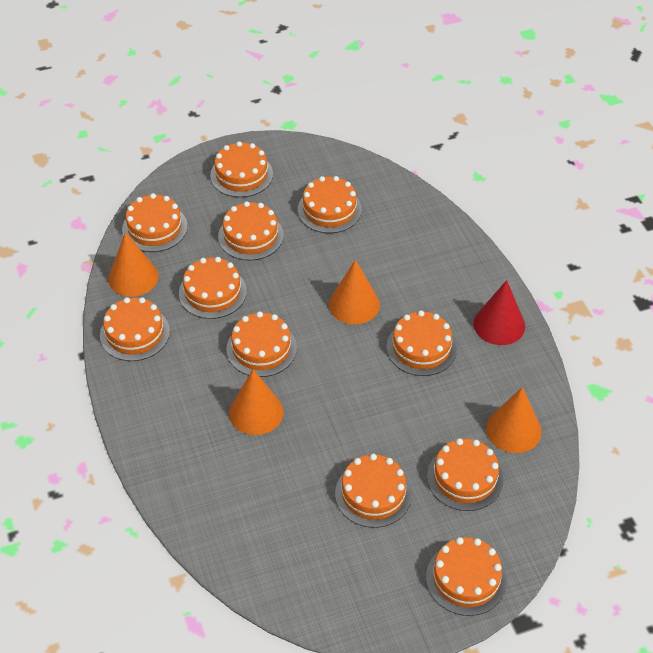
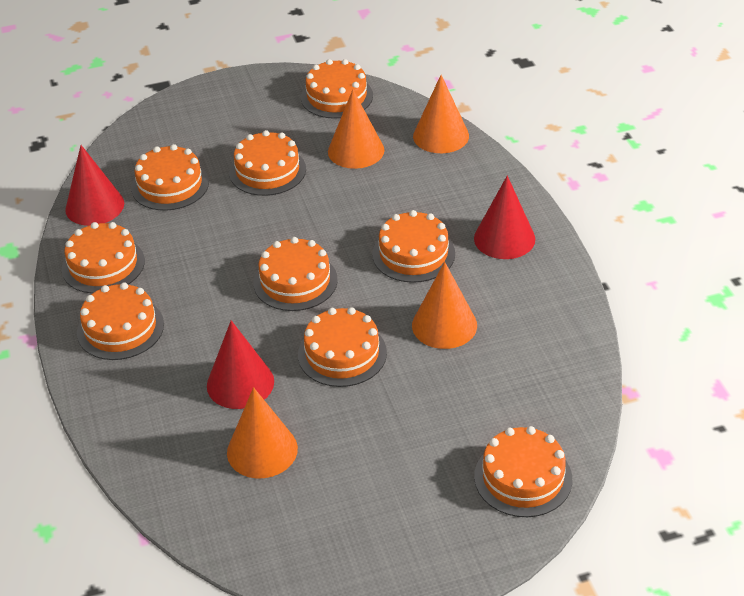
orange cake: 11 -> 9
red cone: 1 -> 3

